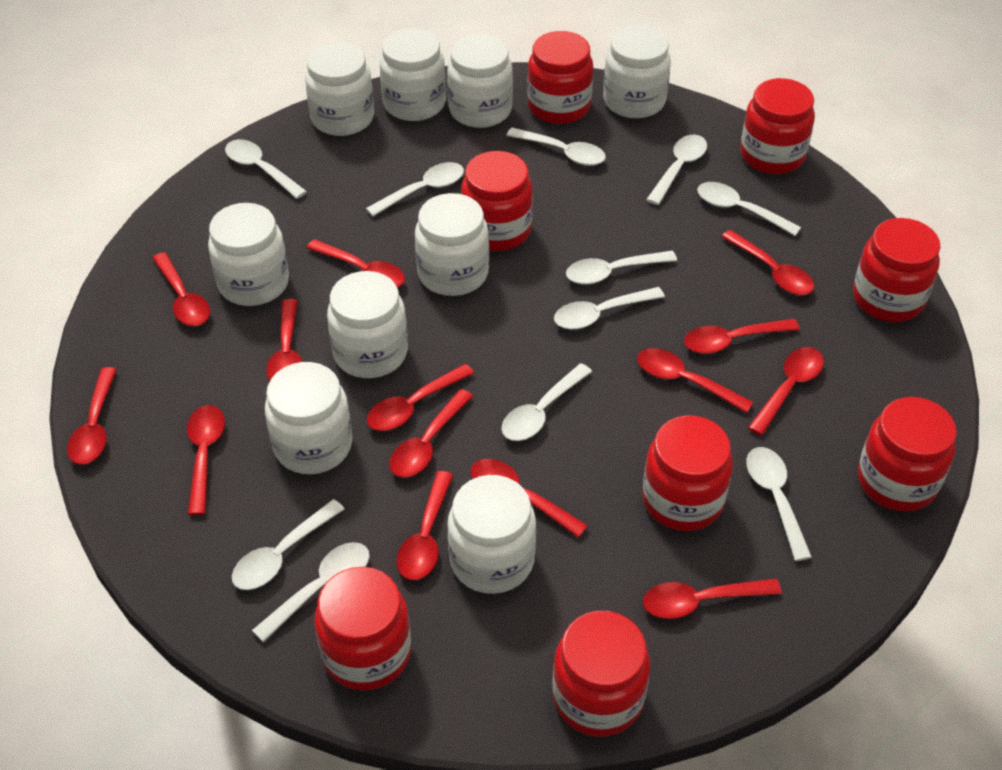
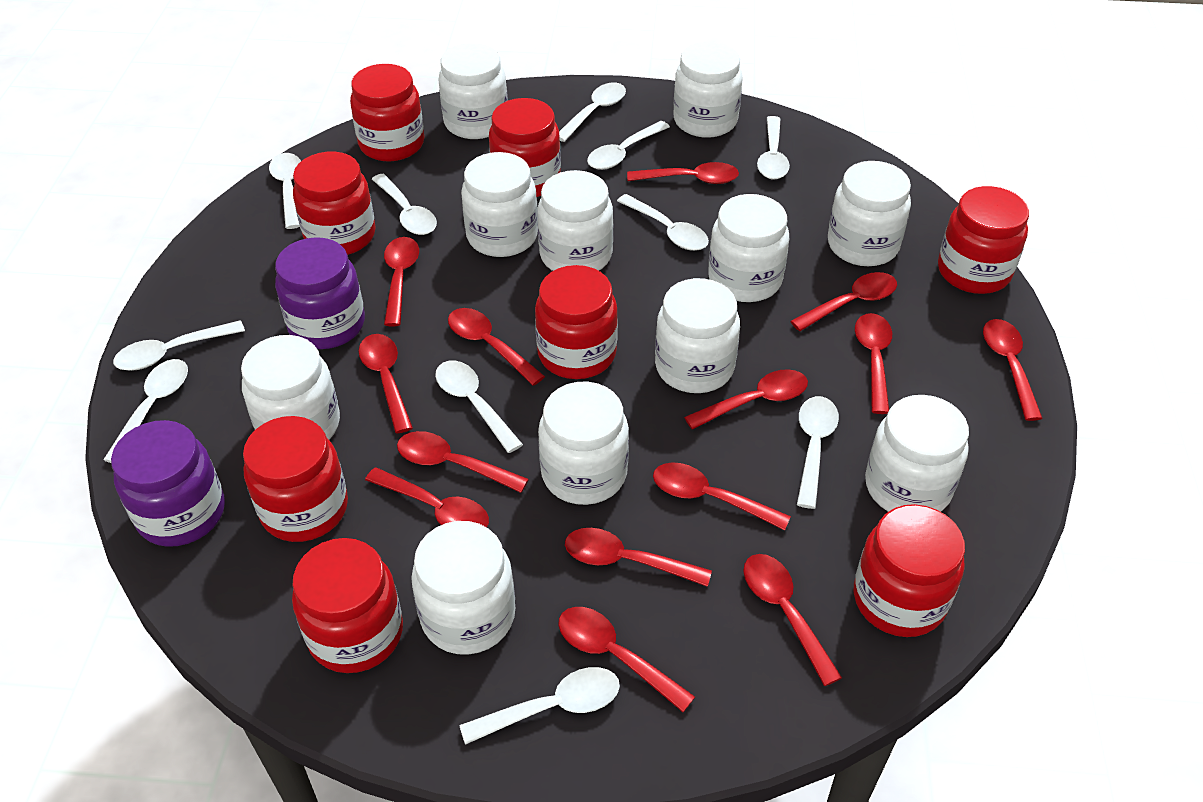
purple jar: 0 -> 2
white jar: 9 -> 11

